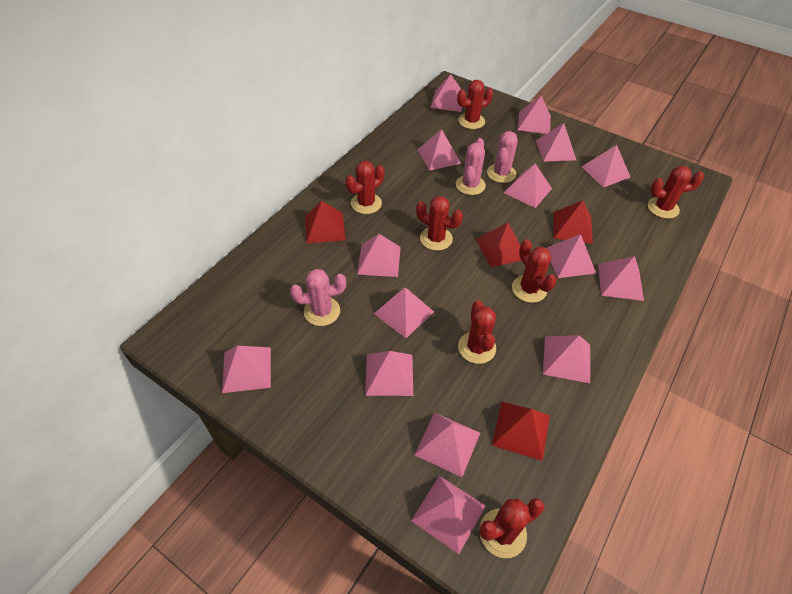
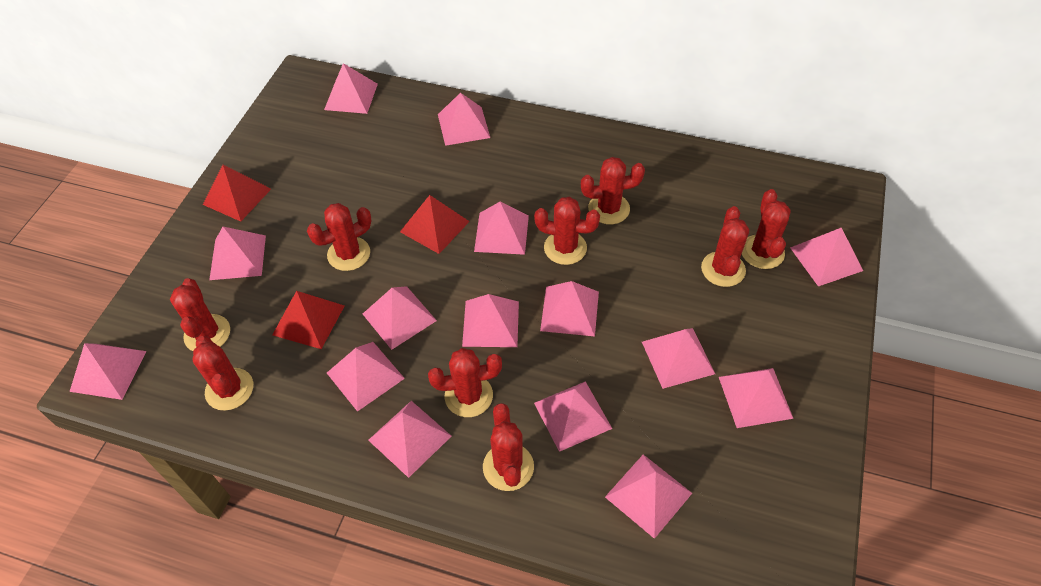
pink cactus: 3 -> 0
red cactus: 7 -> 9
red pyramid: 4 -> 3

